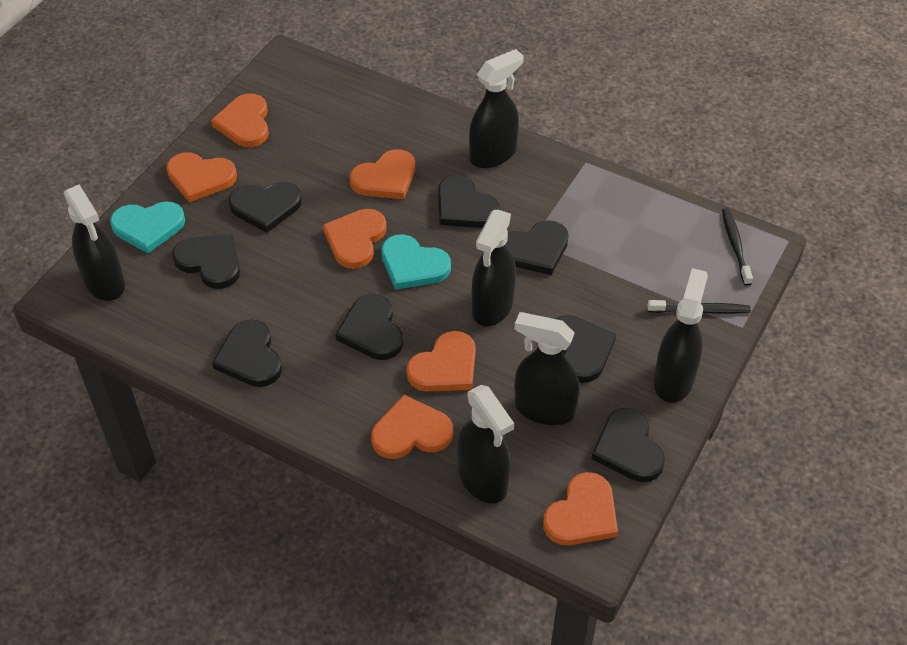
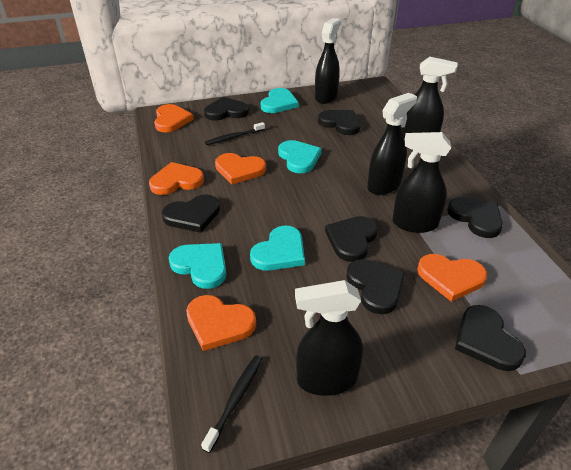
black heart: 8 -> 7
black spray bottle: 6 -> 5
orange heart: 7 -> 5
turquoise heart: 2 -> 4

